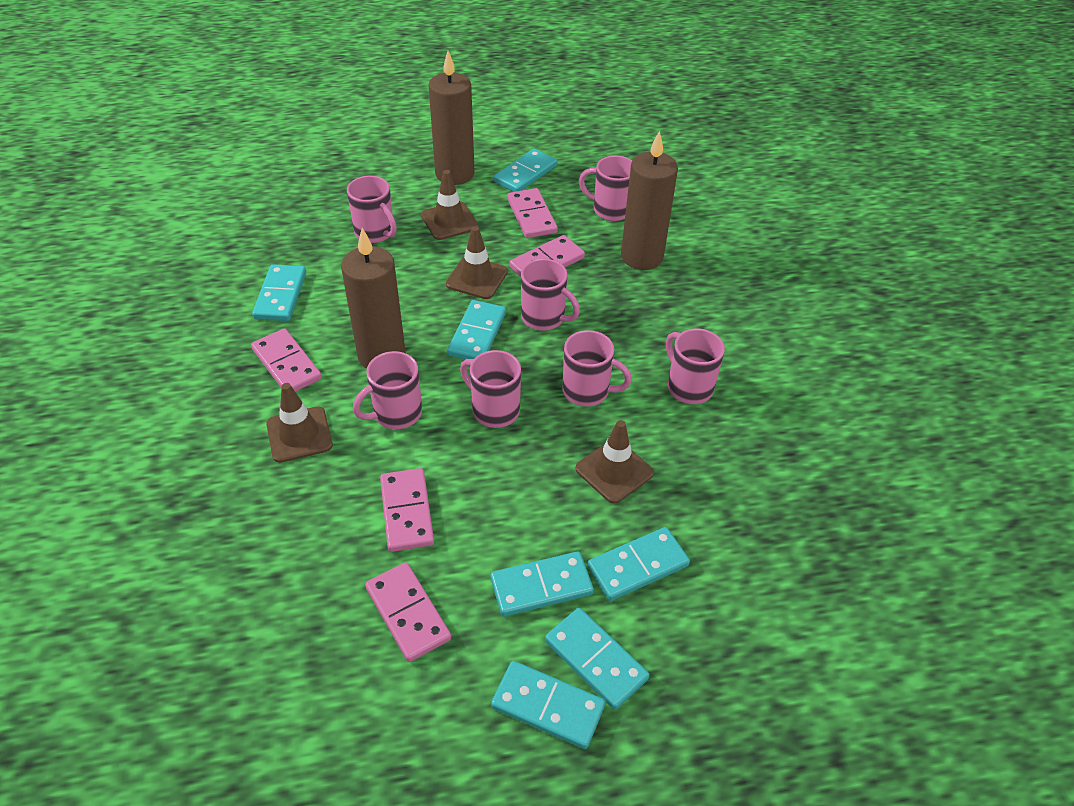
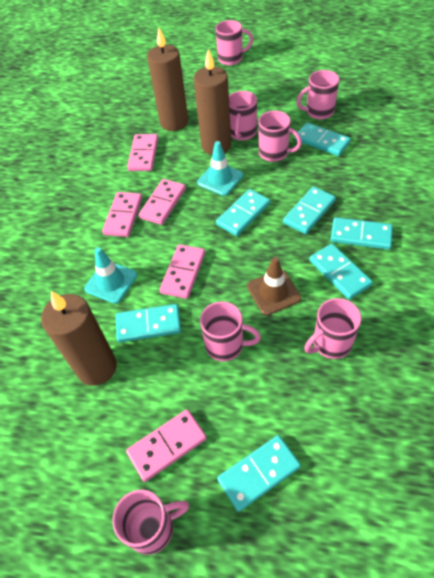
brown traffic cone: 4 -> 1
turquoise traffic cone: 0 -> 2

